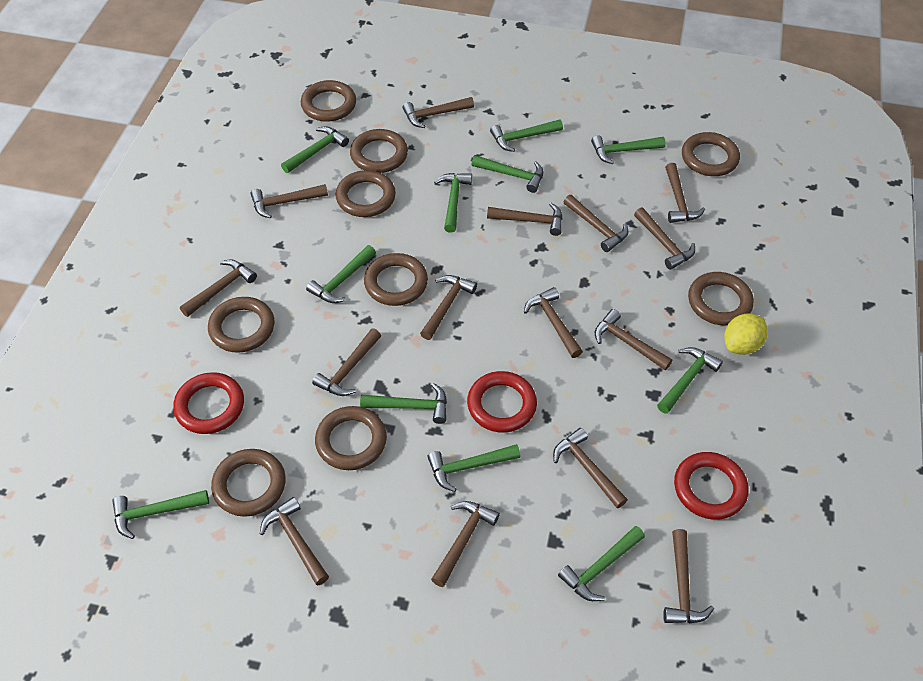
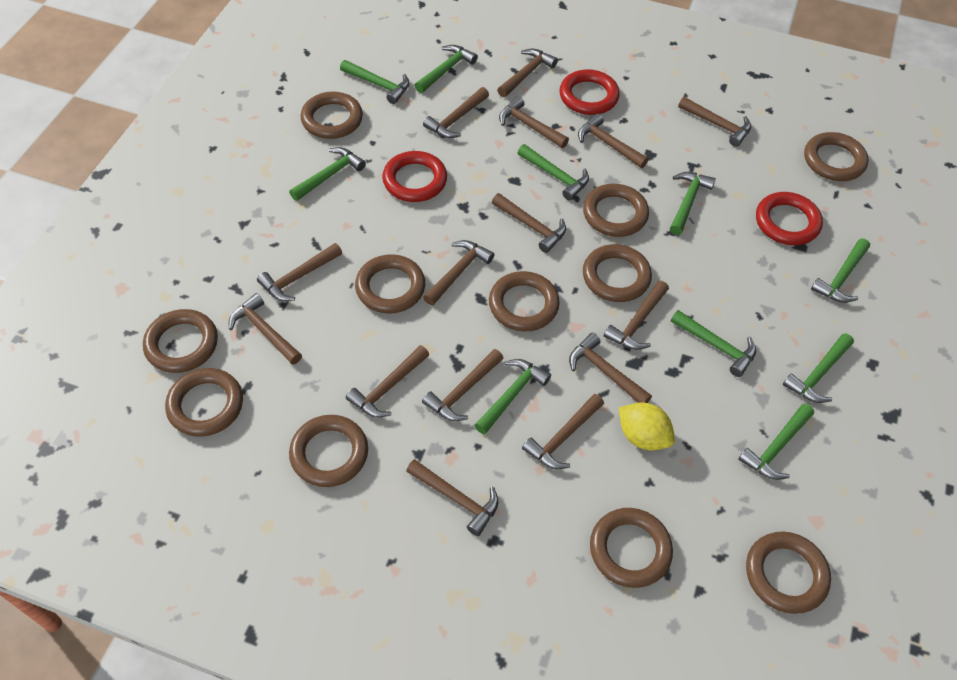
brown ring: 9 -> 11
green hammer: 11 -> 10

